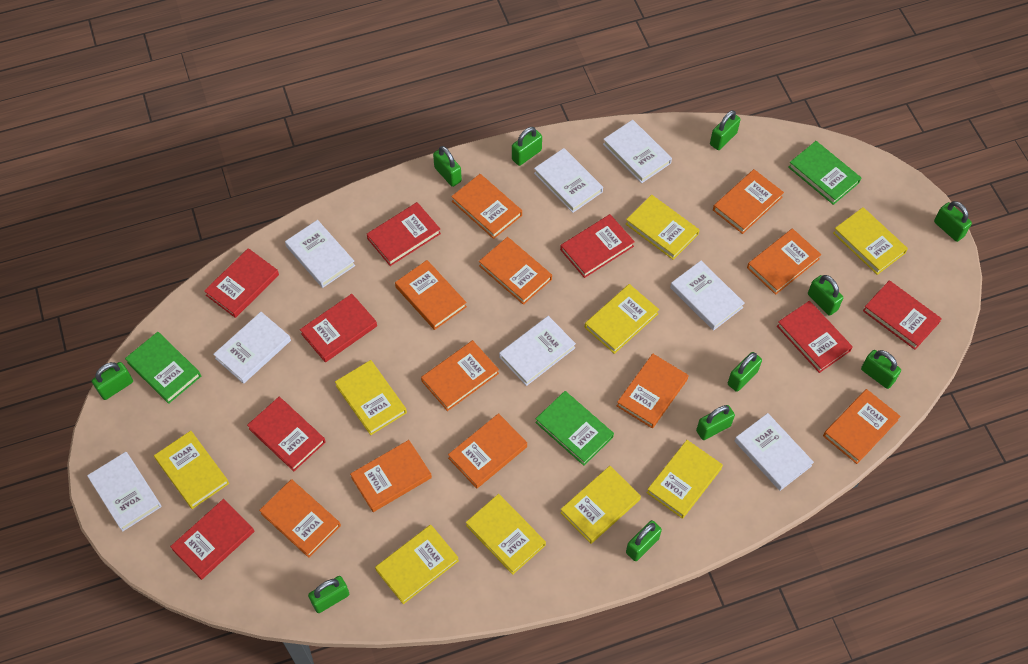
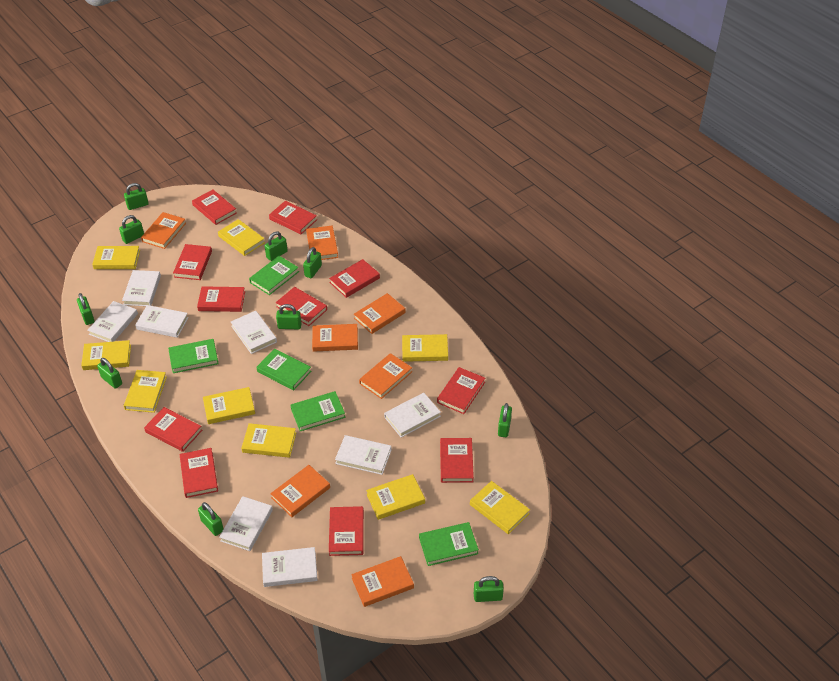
green book: 3 -> 5
green padlock: 11 -> 10
orange book: 11 -> 7
red book: 8 -> 11

